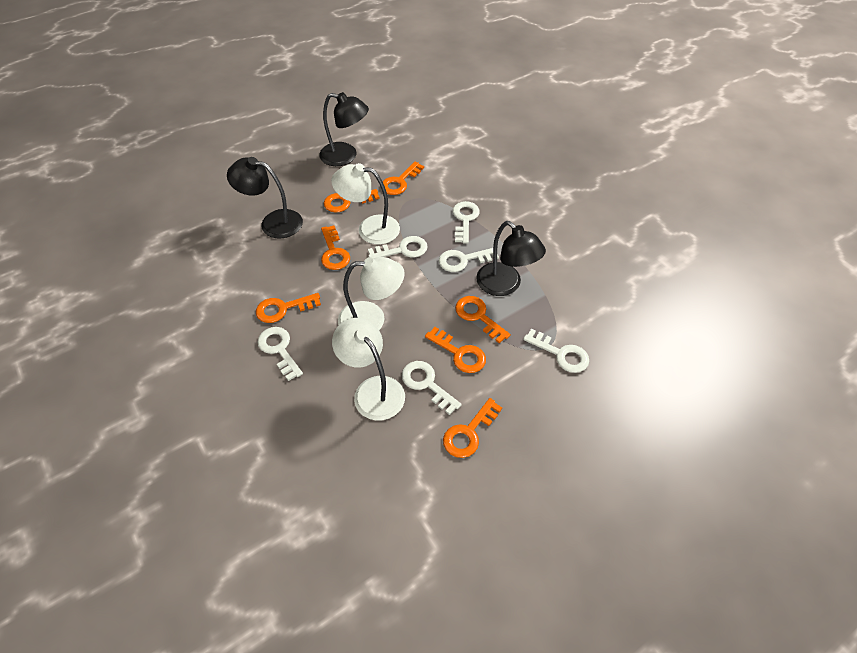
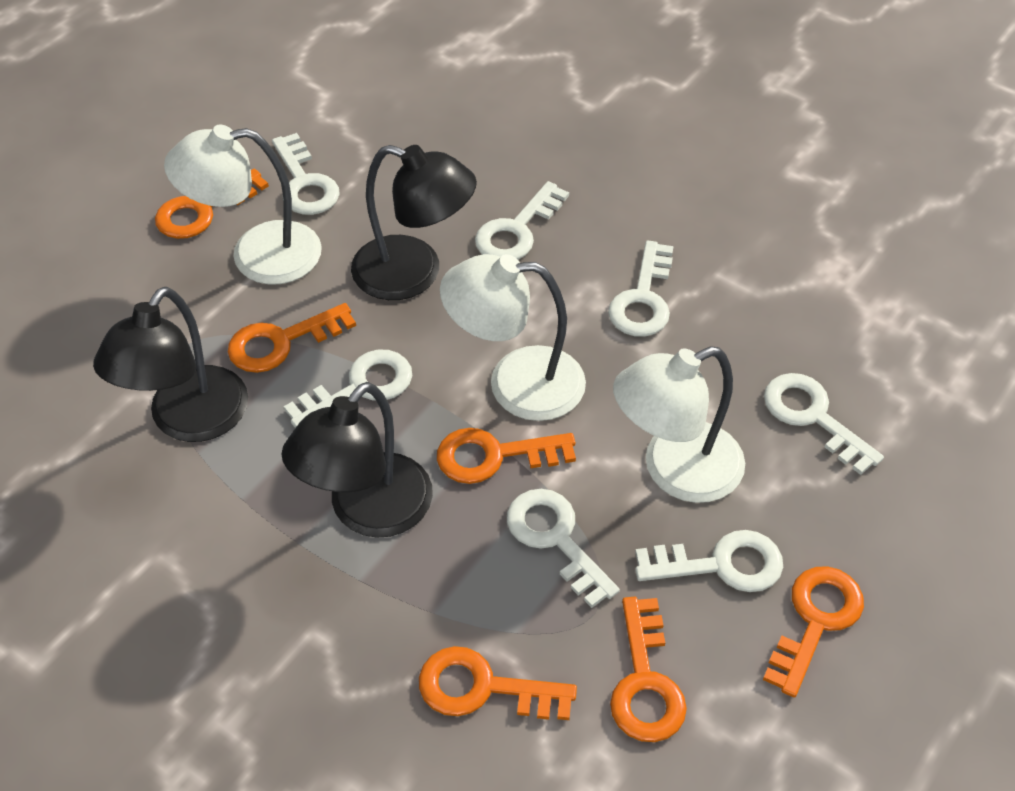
orange key: 7 -> 6
white key: 6 -> 7

